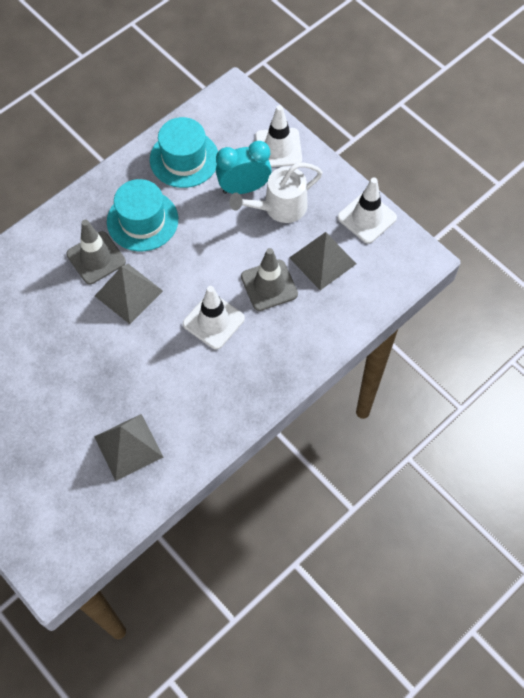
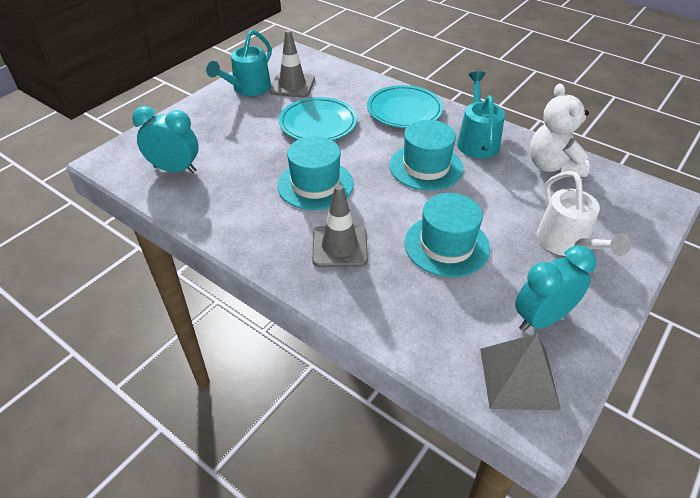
grey pyramid: 3 -> 1
turquoise clock: 1 -> 2
turquoise hat: 2 -> 3
turquoise plate: 0 -> 2
turquoise watering can: 0 -> 2
white teddy bear: 0 -> 1
white traffic cone: 3 -> 0

